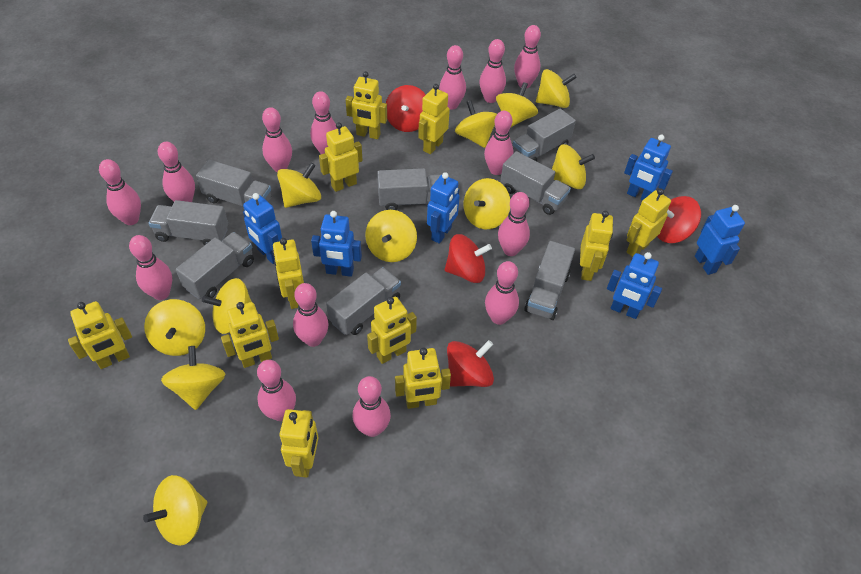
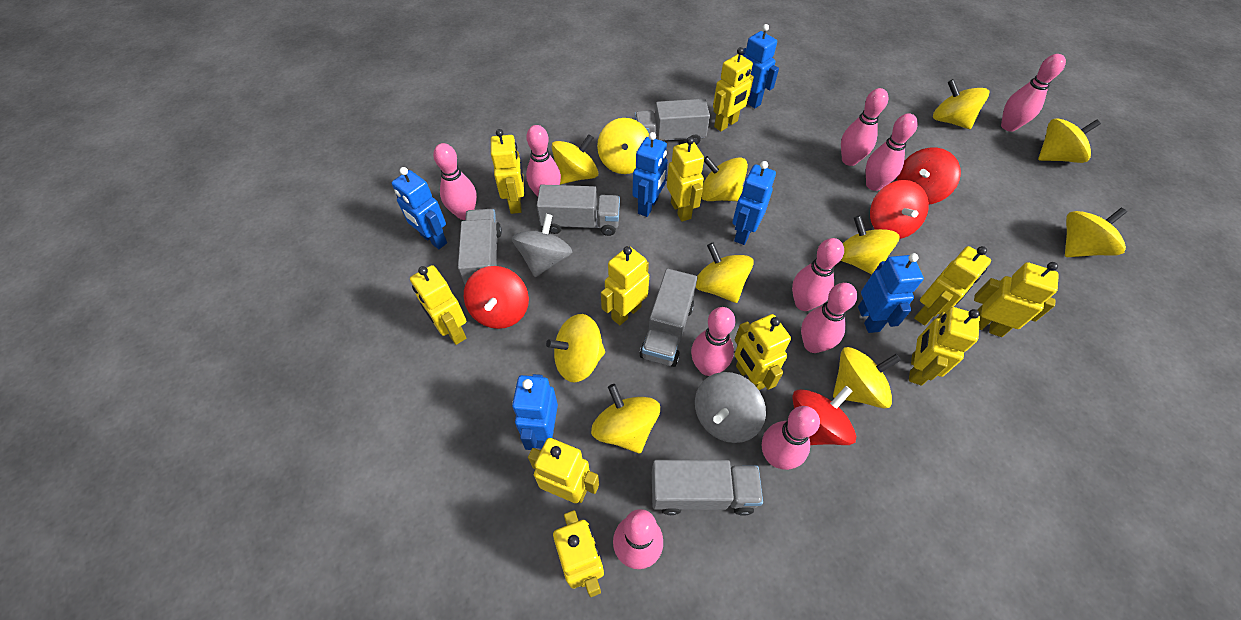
grey spinning top: 0 -> 2
grey truck: 8 -> 5
pink bowling pin: 14 -> 10

